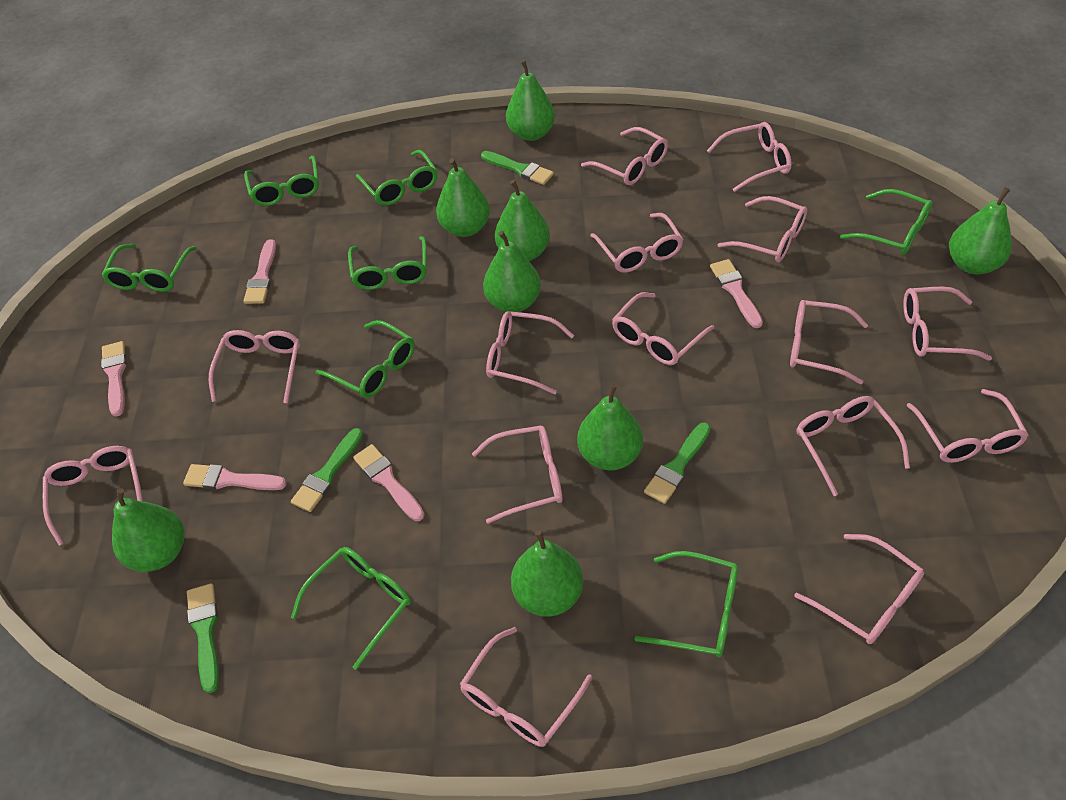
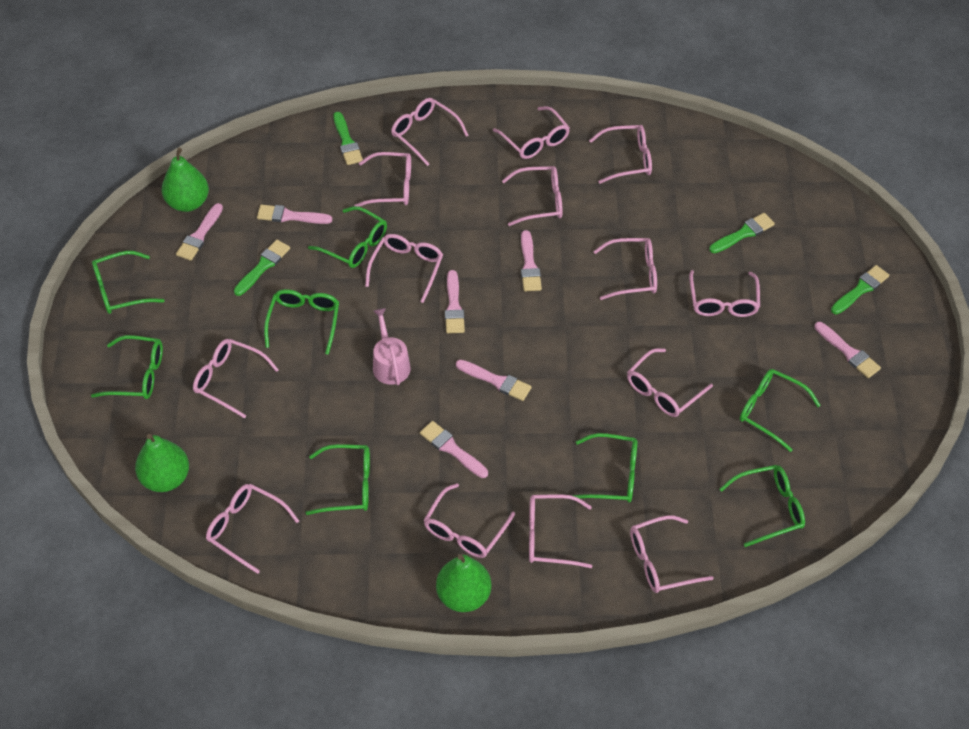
green pear: 8 -> 3
pink brush: 5 -> 7
pink glasses: 15 -> 14
pink watering can: 0 -> 1

